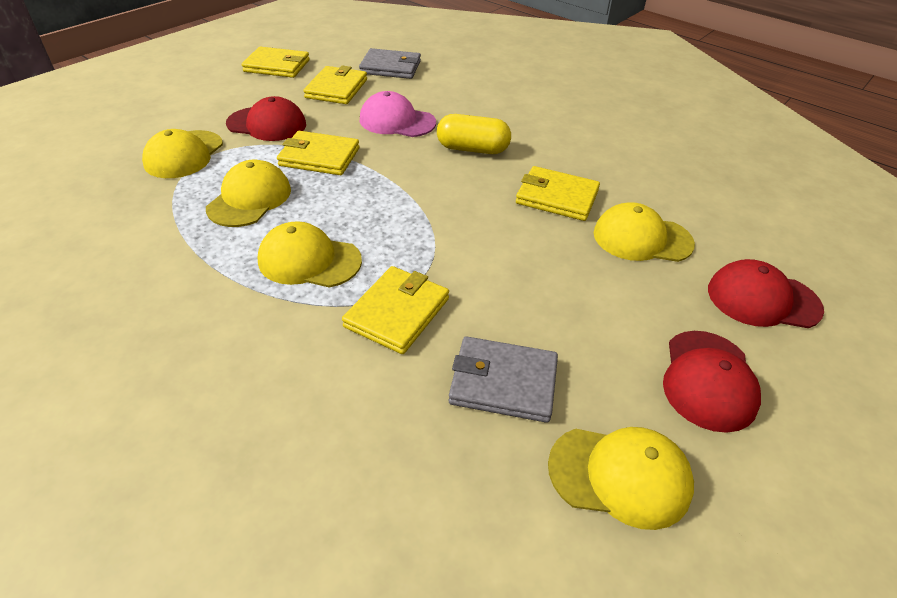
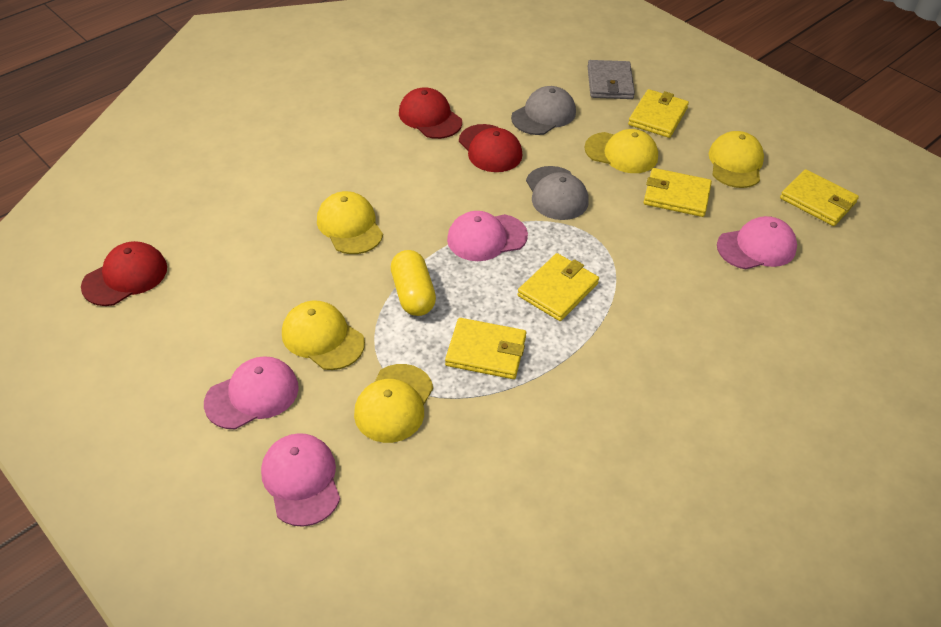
grey cap: 0 -> 2
grey wallet: 2 -> 1
pink cap: 1 -> 4

